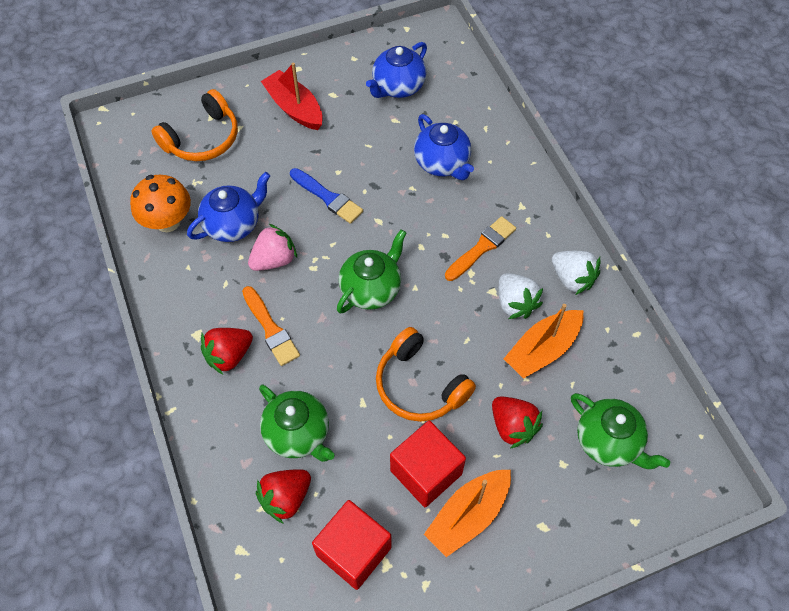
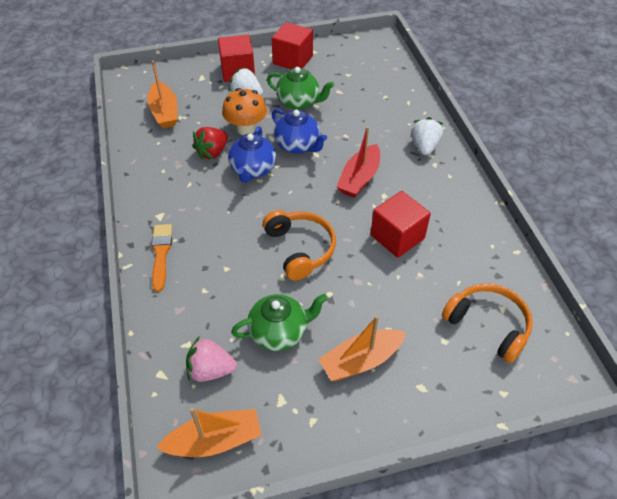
blue brush: 1 -> 0
blue teapot: 3 -> 2
green teapot: 3 -> 2
orange boat: 2 -> 3
orange brush: 2 -> 1
red cube: 2 -> 3
red strawberry: 3 -> 1

